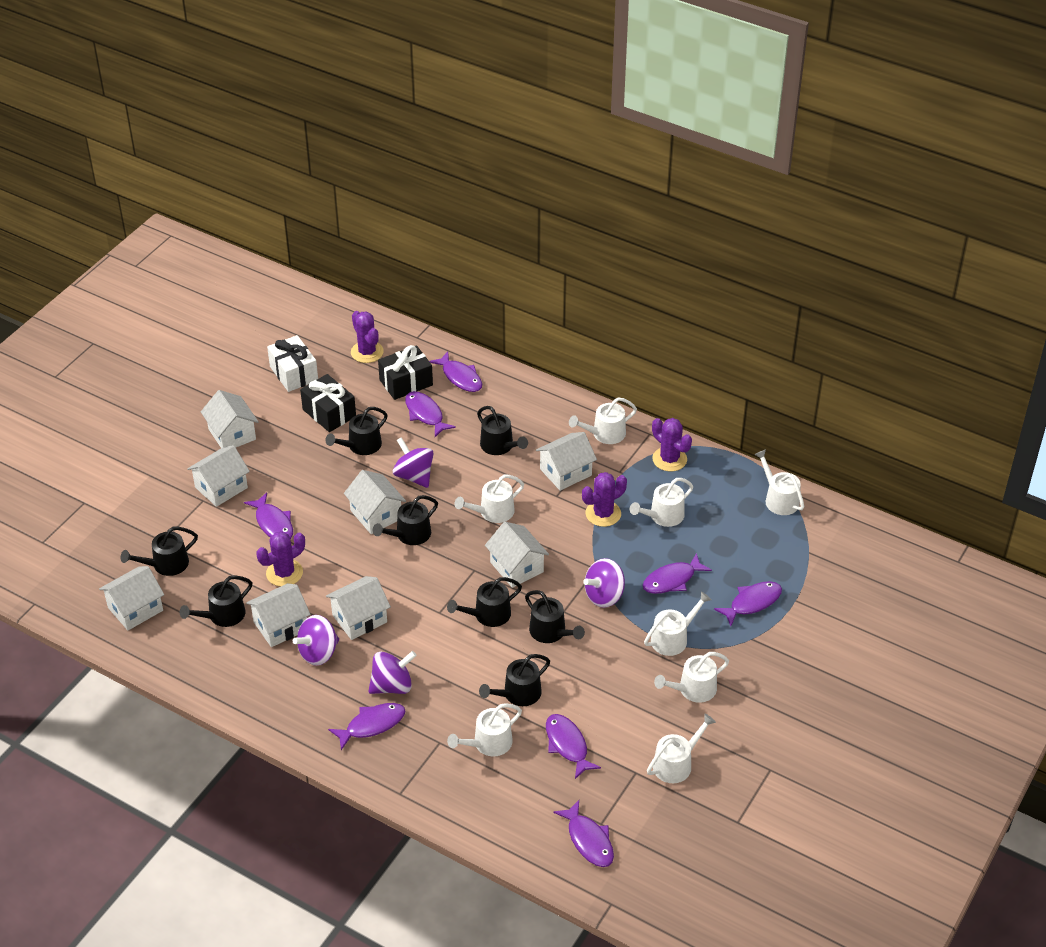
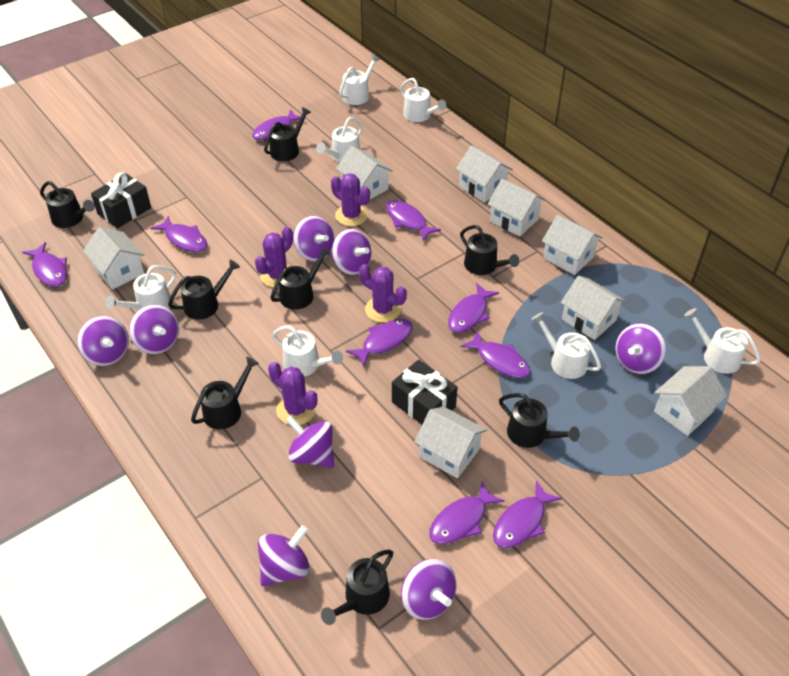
purple fish: 8 -> 9
purple spinning top: 4 -> 8
white gift: 1 -> 0
white watering can: 8 -> 7

